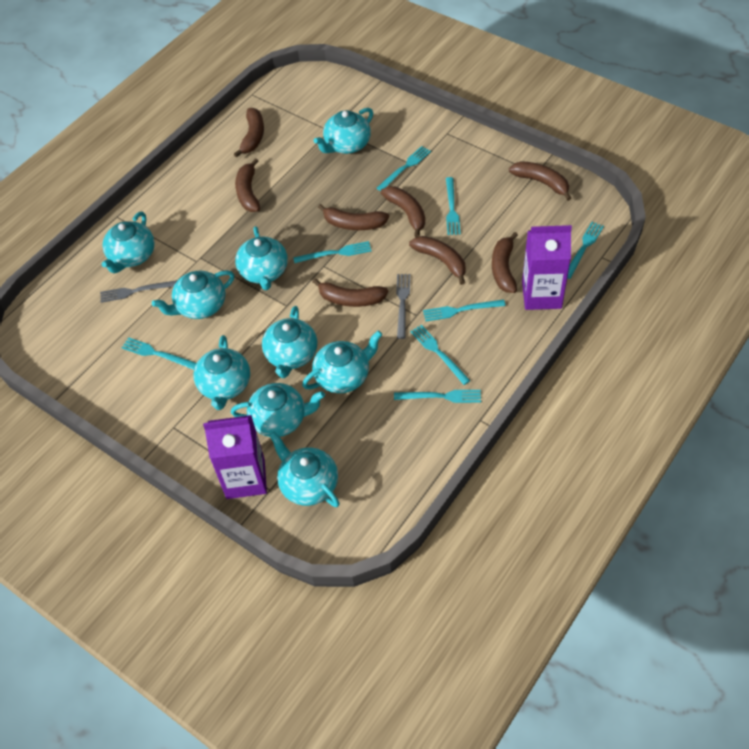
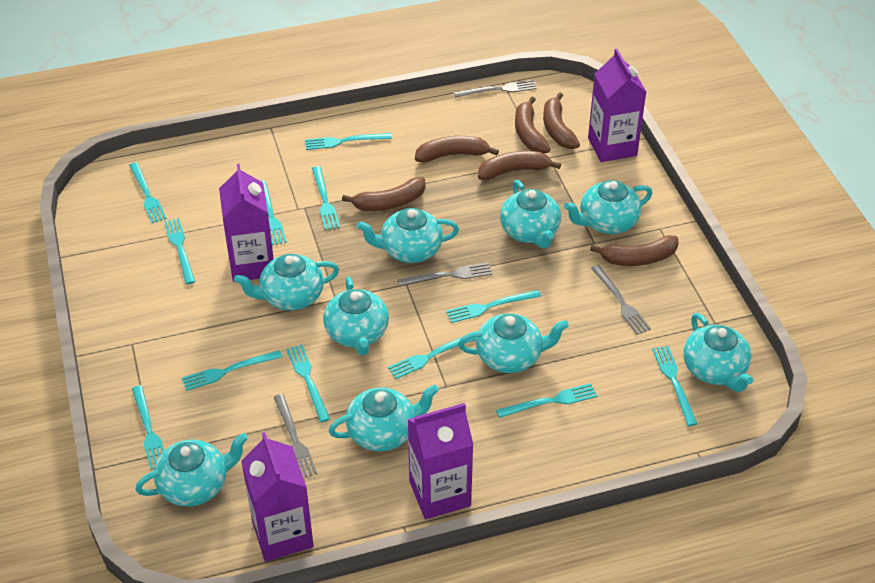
brown banana: 8 -> 6
grey fork: 2 -> 4
purple carton: 2 -> 4
turquoise fork: 8 -> 12

